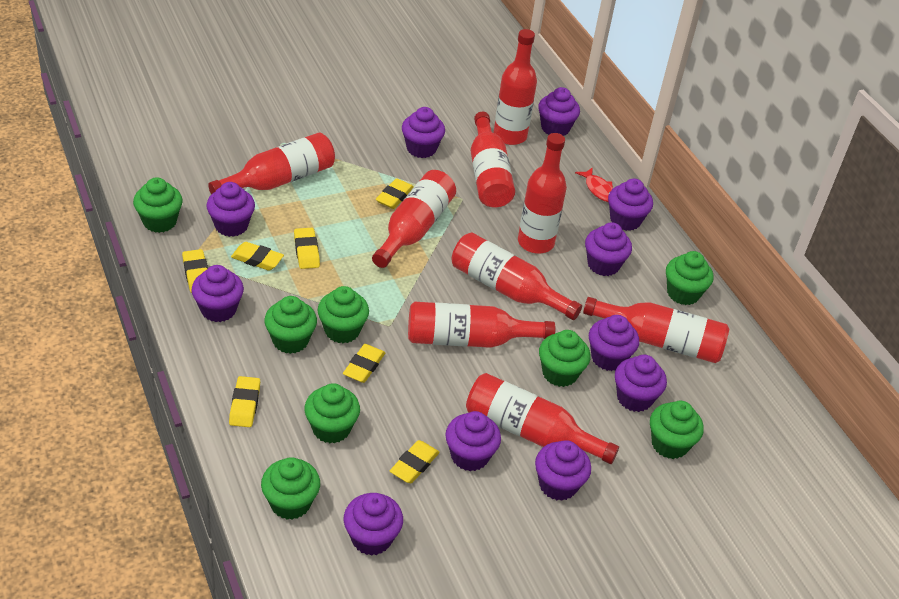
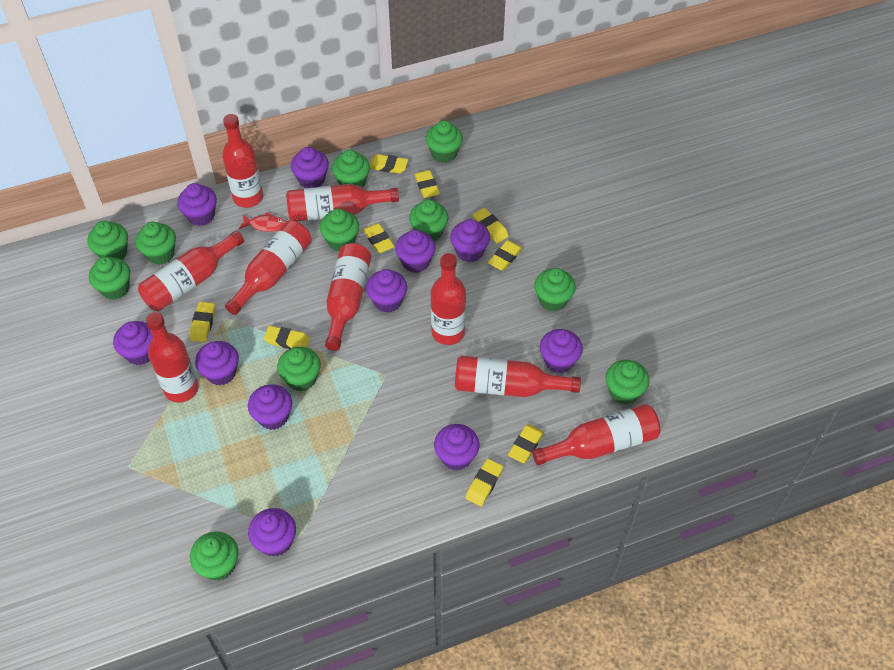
green cupcake: 8 -> 11
yellow eraser: 7 -> 9

